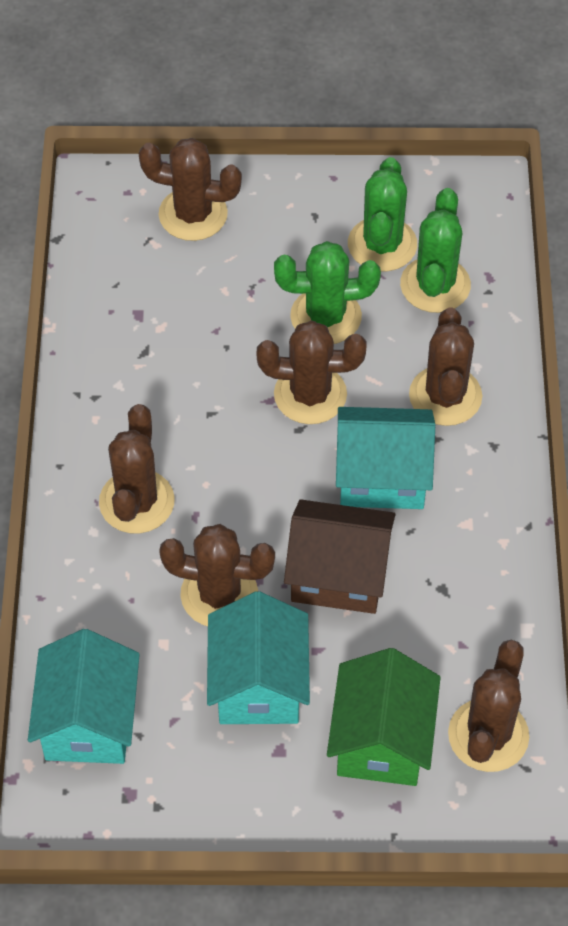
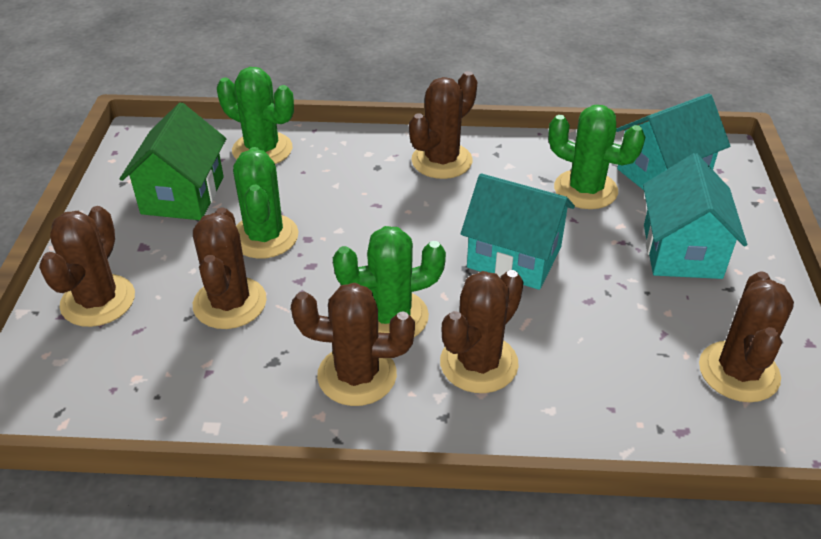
brown house: 1 -> 0
green cactus: 3 -> 4

